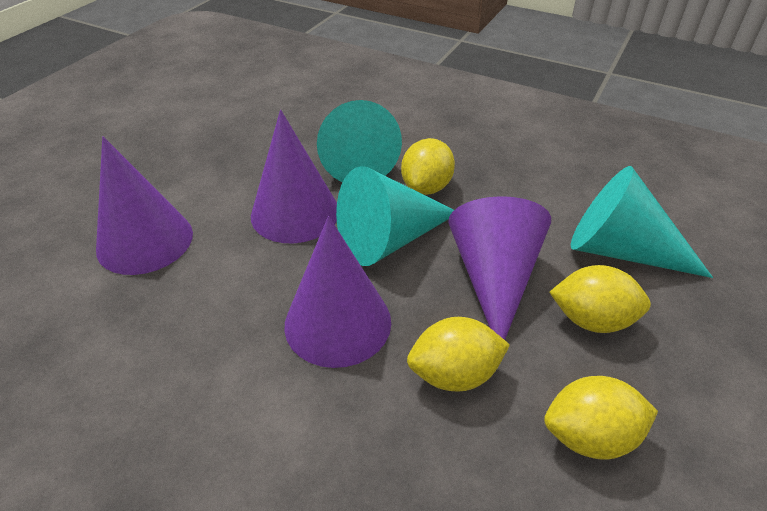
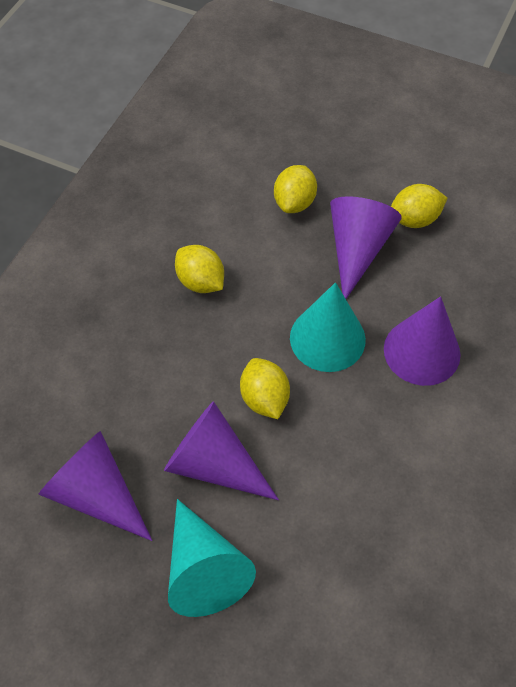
turquoise cone: 3 -> 2

